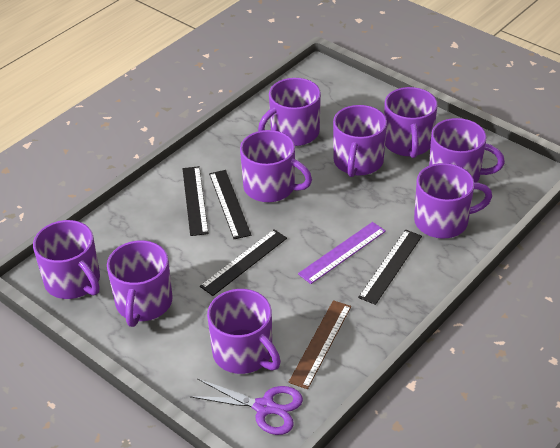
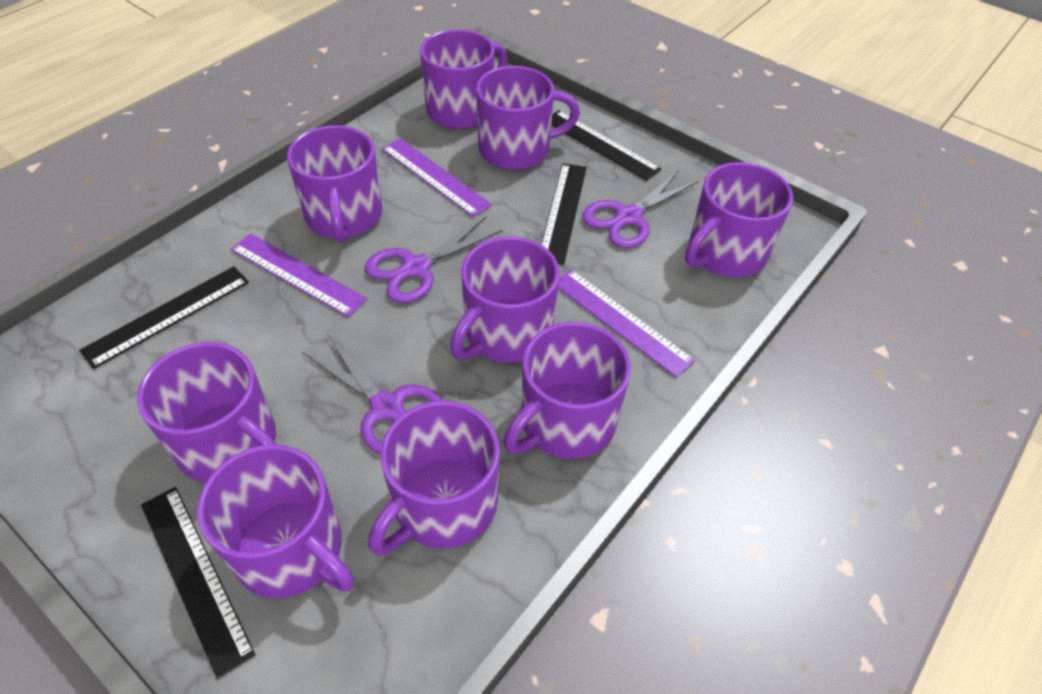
brown ruler: 1 -> 0
purple ruler: 1 -> 3
purple scissors: 1 -> 3

